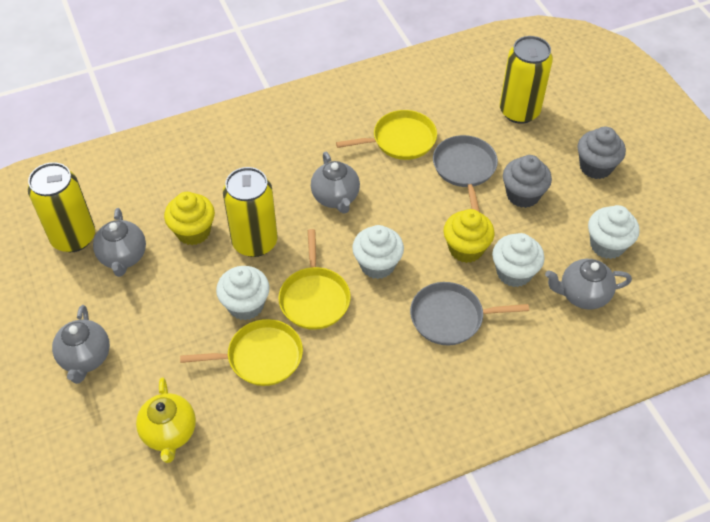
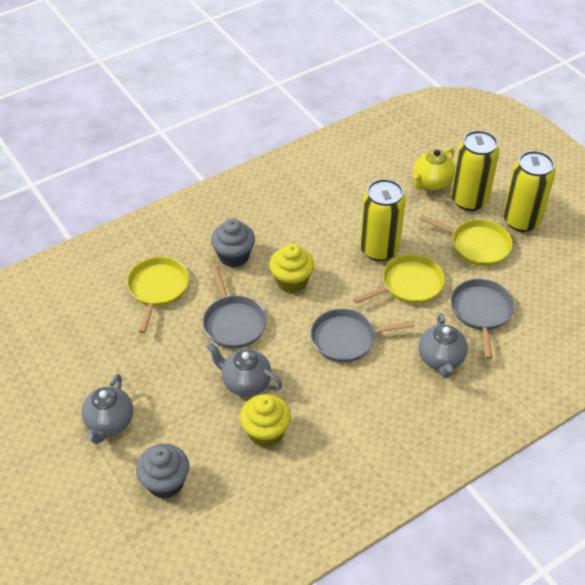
grey pan: 2 -> 3
grey teapot: 4 -> 3
white cupcake: 4 -> 0

